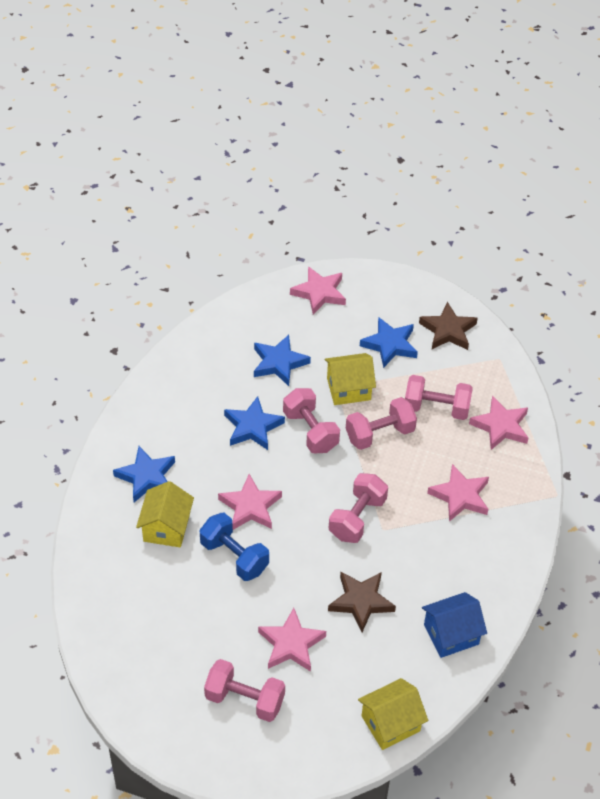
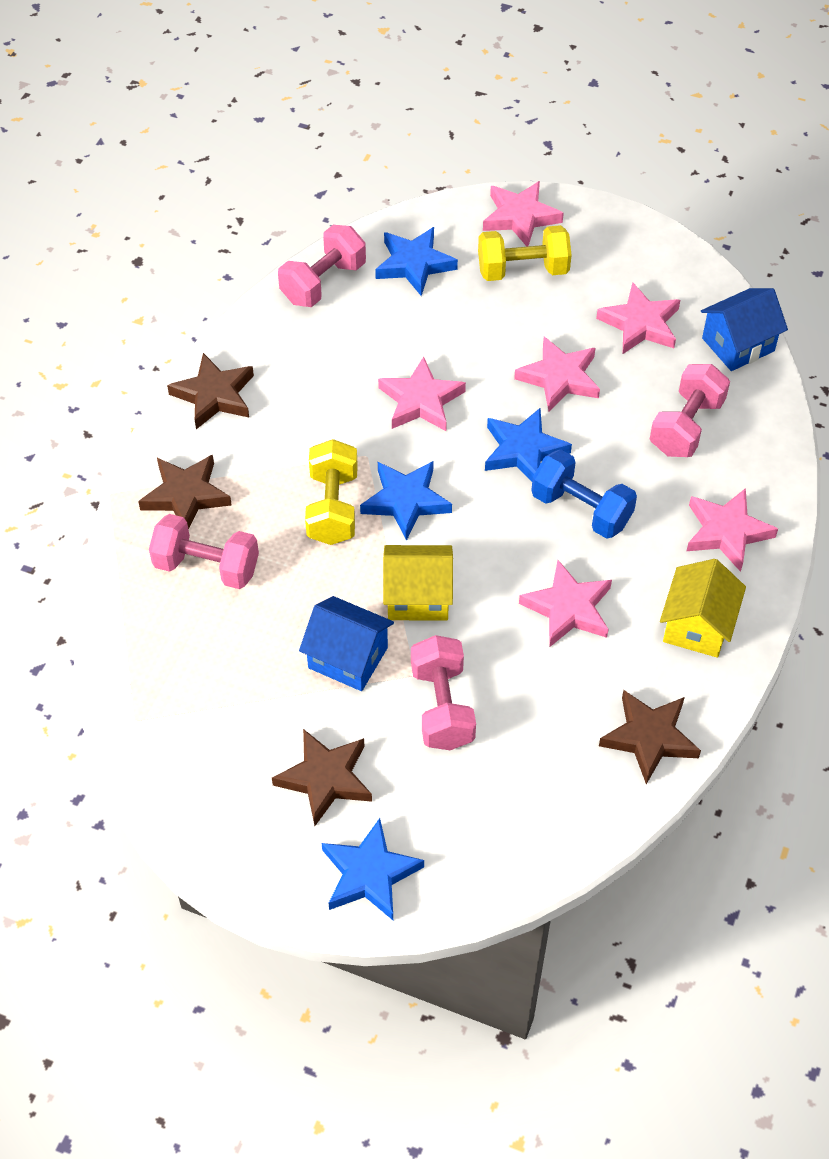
blue house: 1 -> 2
brown star: 2 -> 4
pink dumbbell: 5 -> 4
pink star: 5 -> 6
yellow dumbbell: 0 -> 2
yellow house: 3 -> 2

